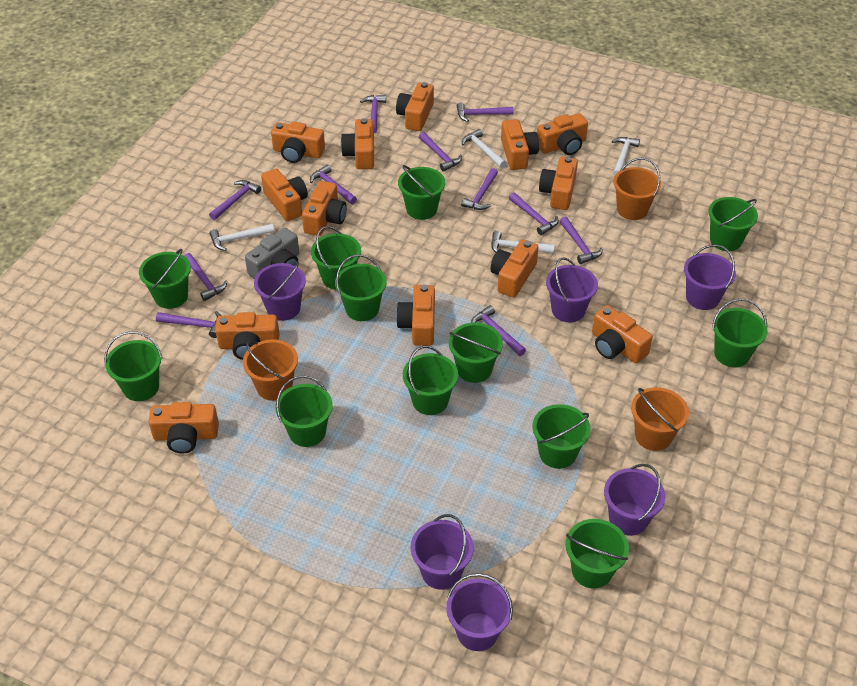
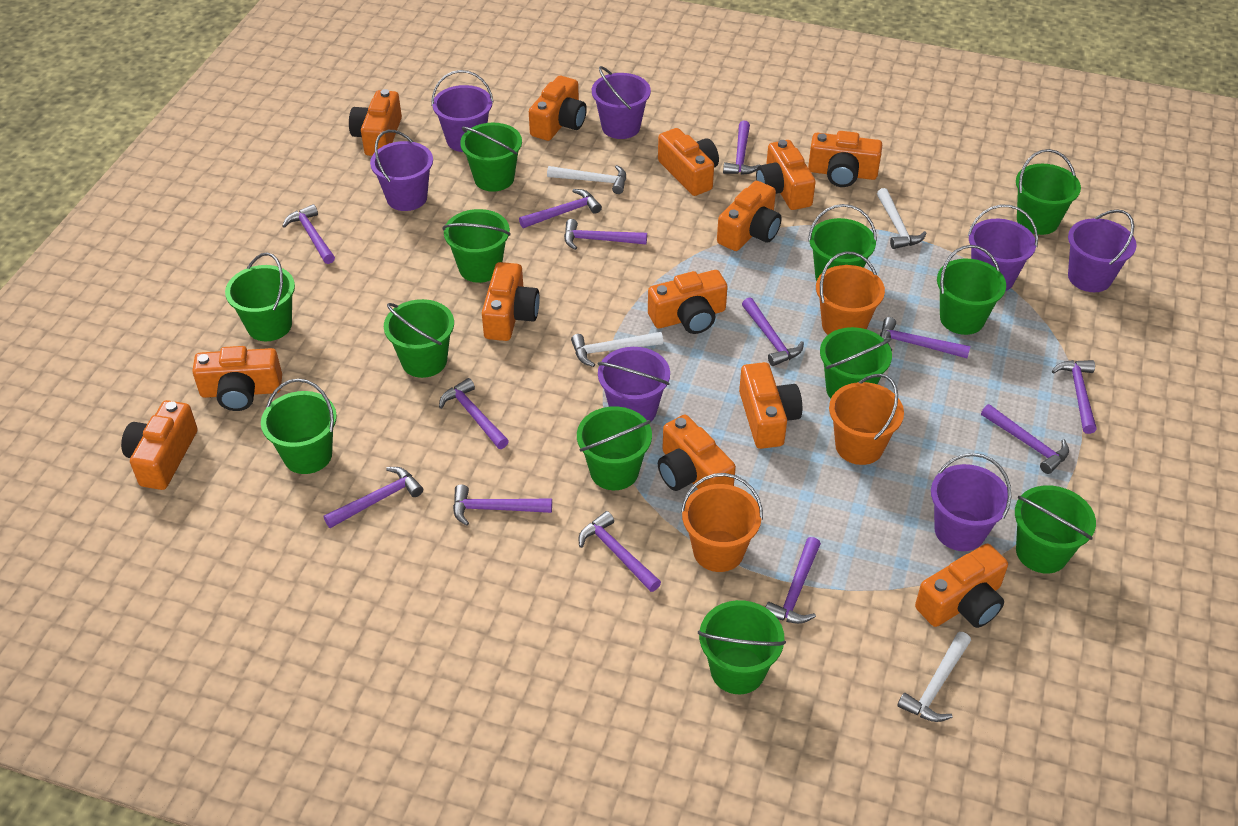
grey camera: 1 -> 0
purple bucket: 6 -> 7
purple hammer: 11 -> 13

